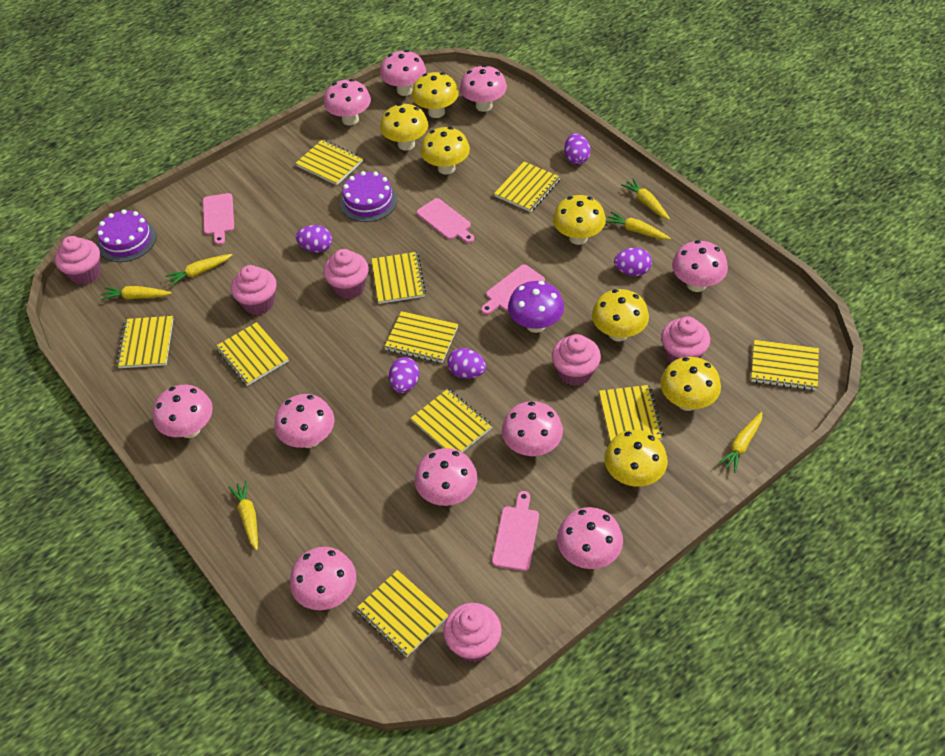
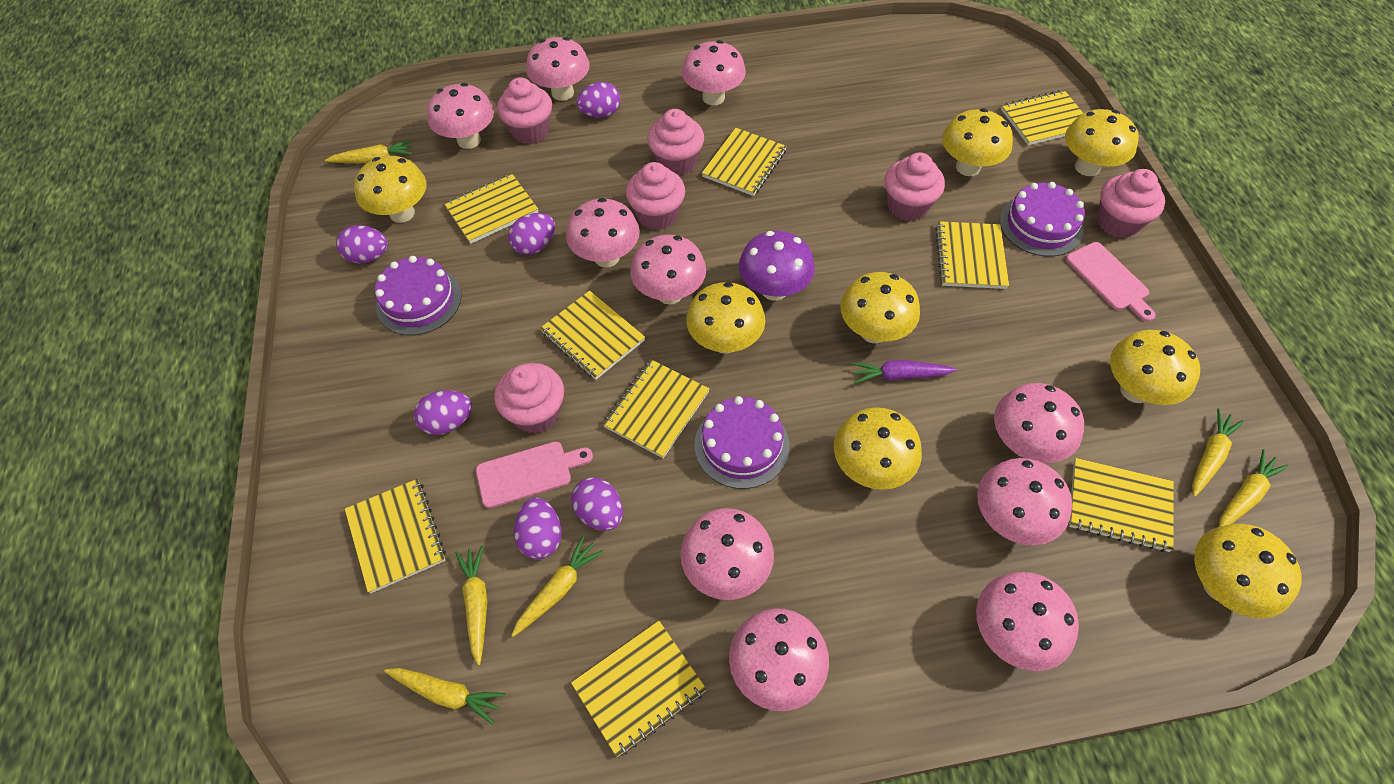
pink cutting board: 4 -> 2
purple cake: 2 -> 3
purple carrot: 0 -> 1
purple egg: 5 -> 6
yellow mushroom: 7 -> 8
yellow notebook: 10 -> 9

